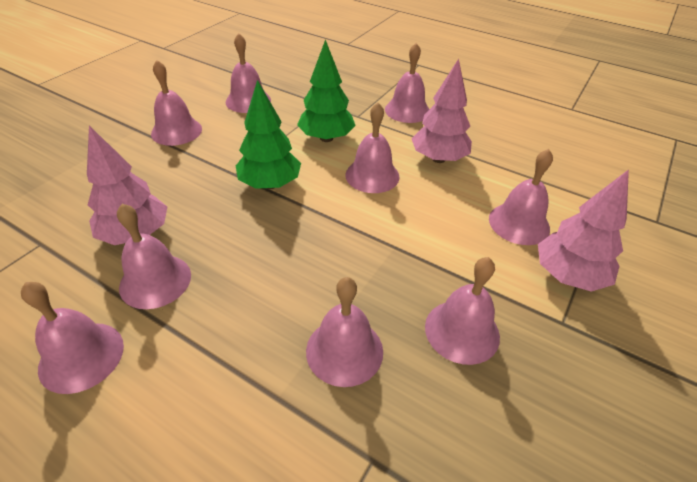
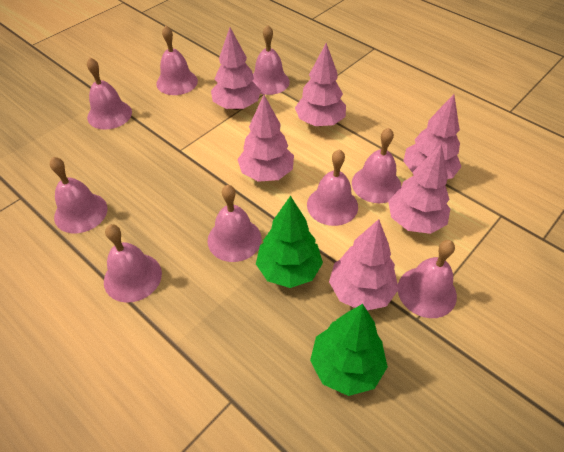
pink tree: 3 -> 6

